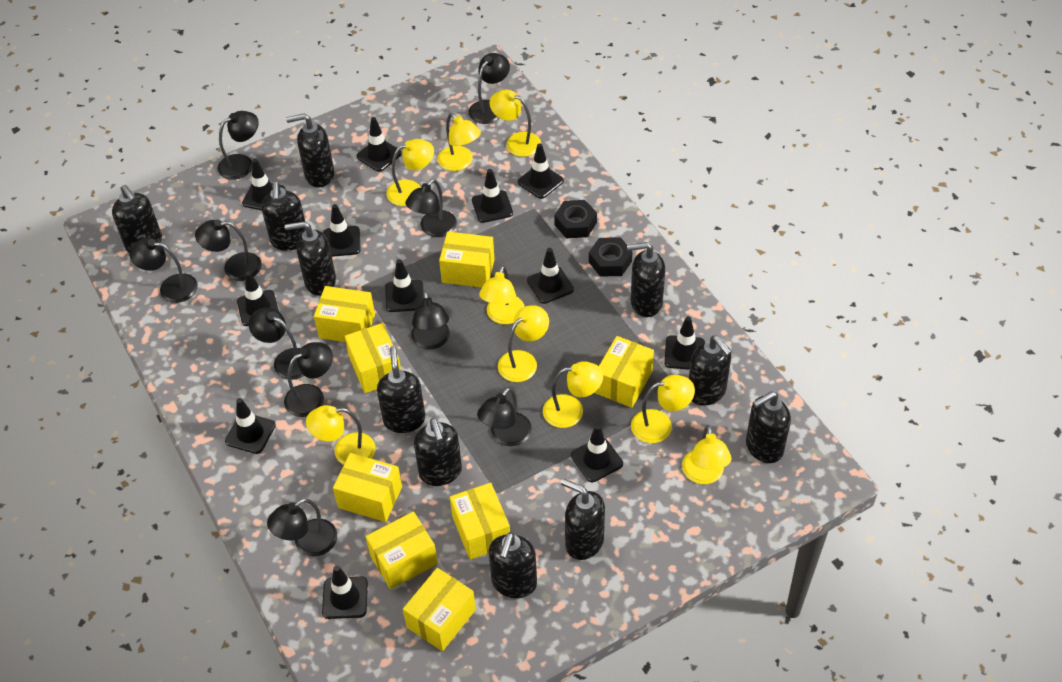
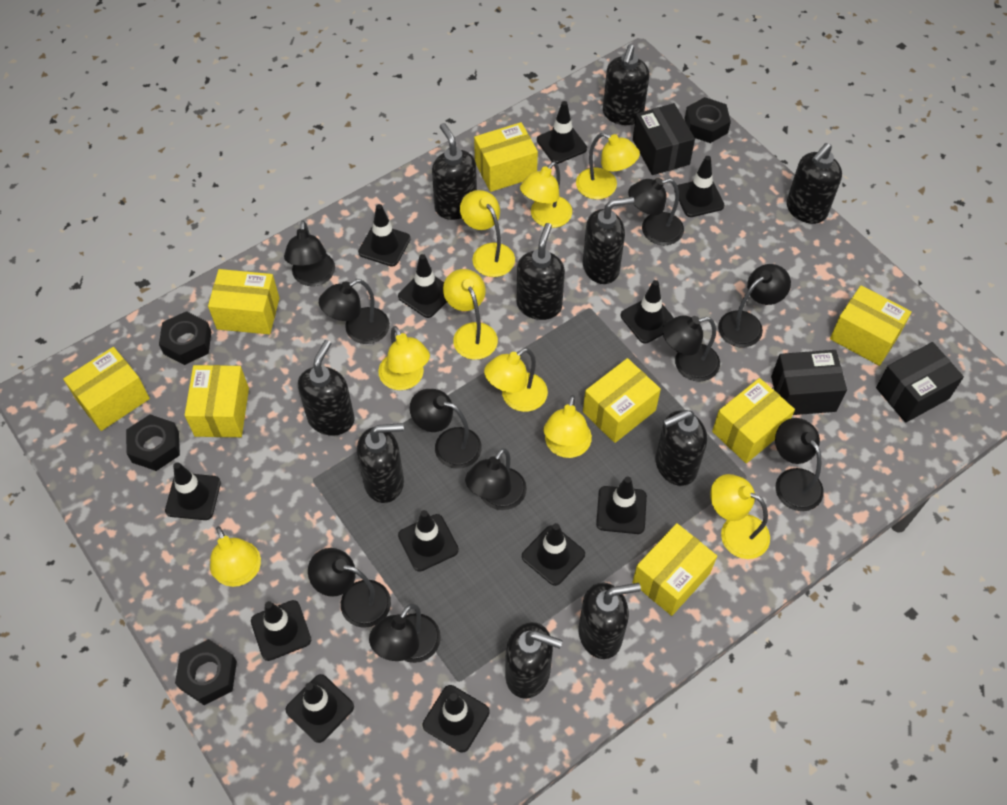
black box: 0 -> 3
black nut: 2 -> 4
black soap dispenser: 11 -> 10

